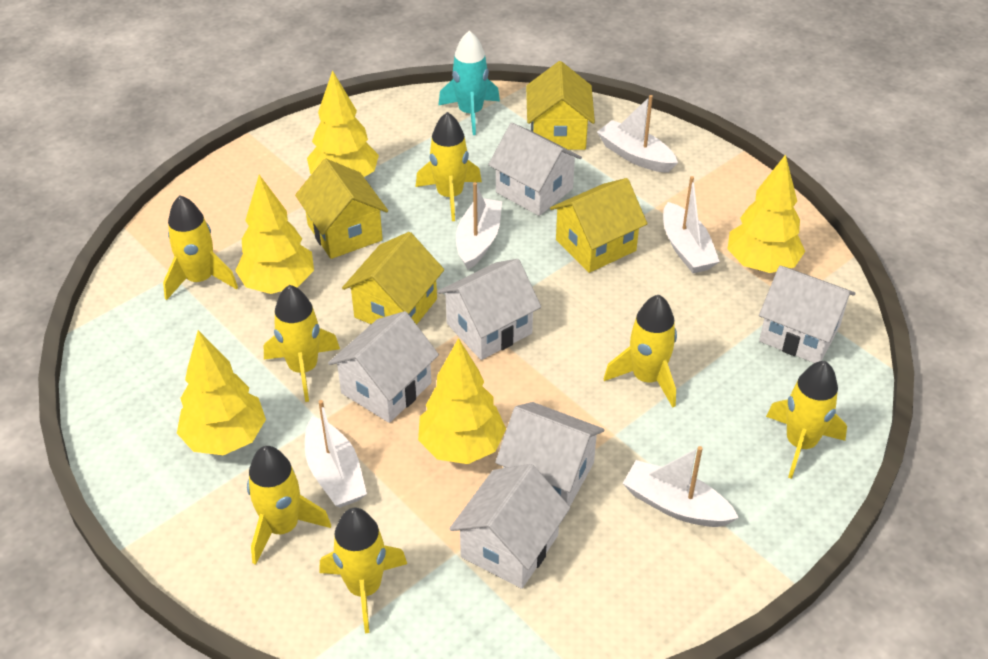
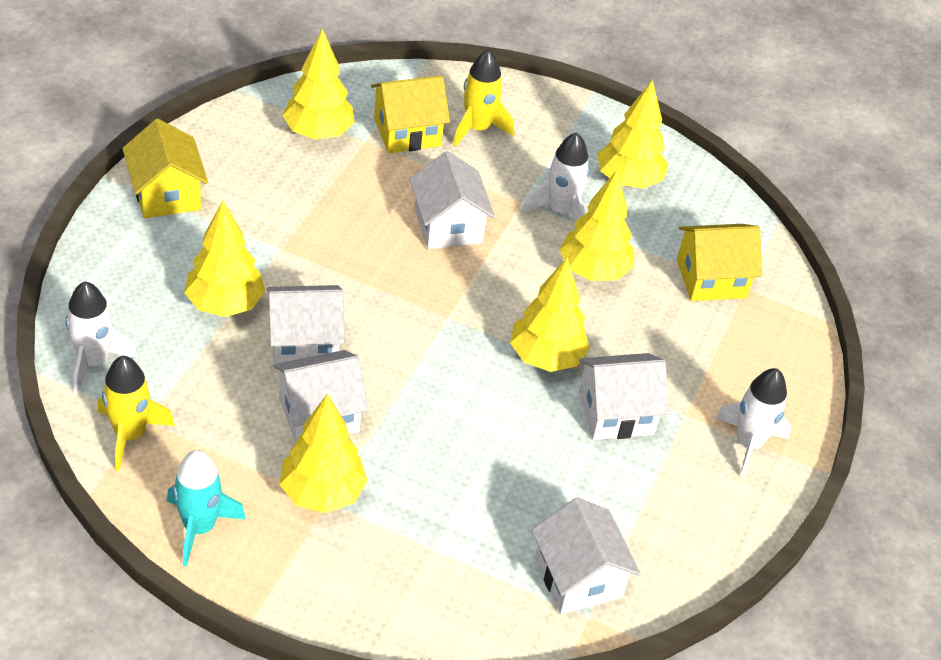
white boat: 5 -> 0
white house: 6 -> 5
white rocket: 0 -> 3
yellow house: 4 -> 3
yellow rocket: 7 -> 2
yellow tree: 5 -> 6

